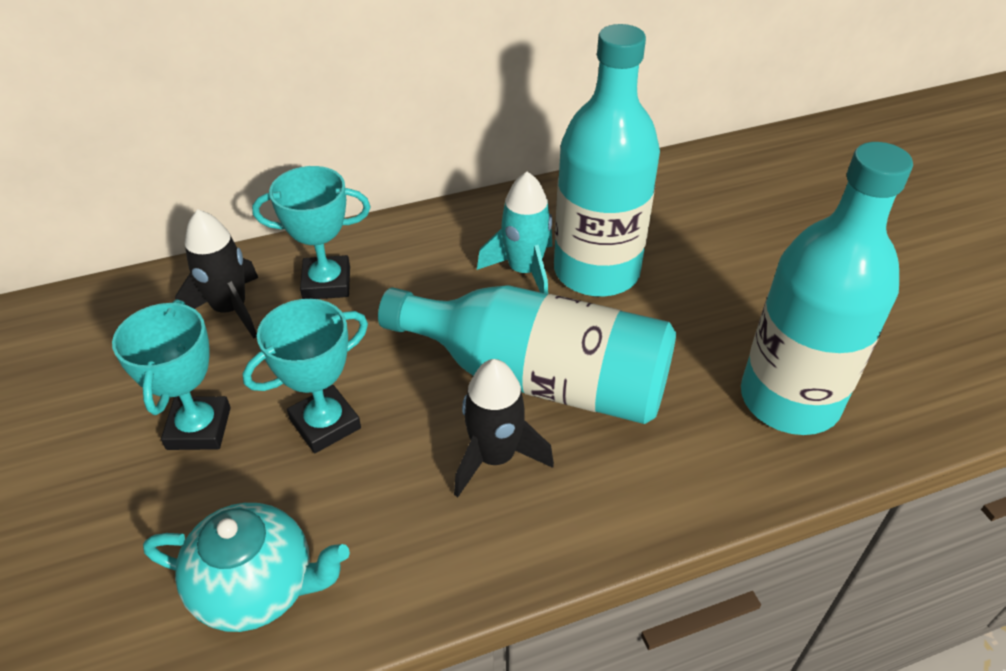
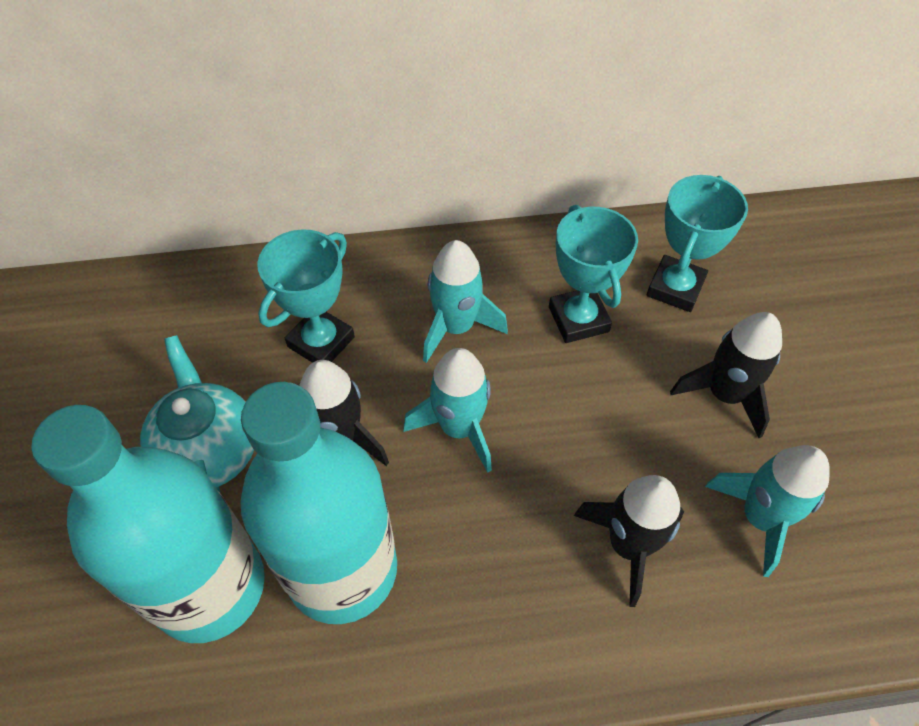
black rocket: 2 -> 3
turquoise bottle: 3 -> 2
turquoise rocket: 1 -> 3

